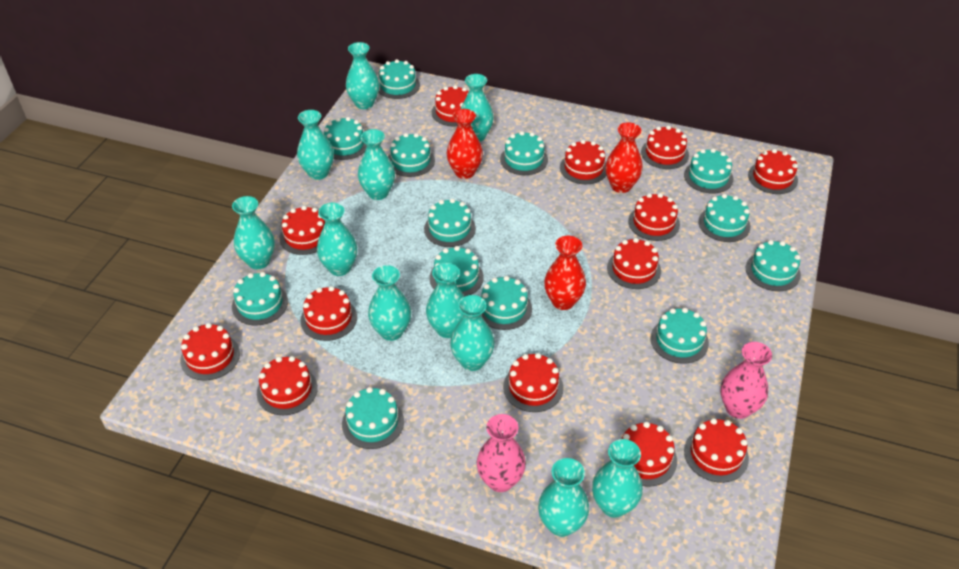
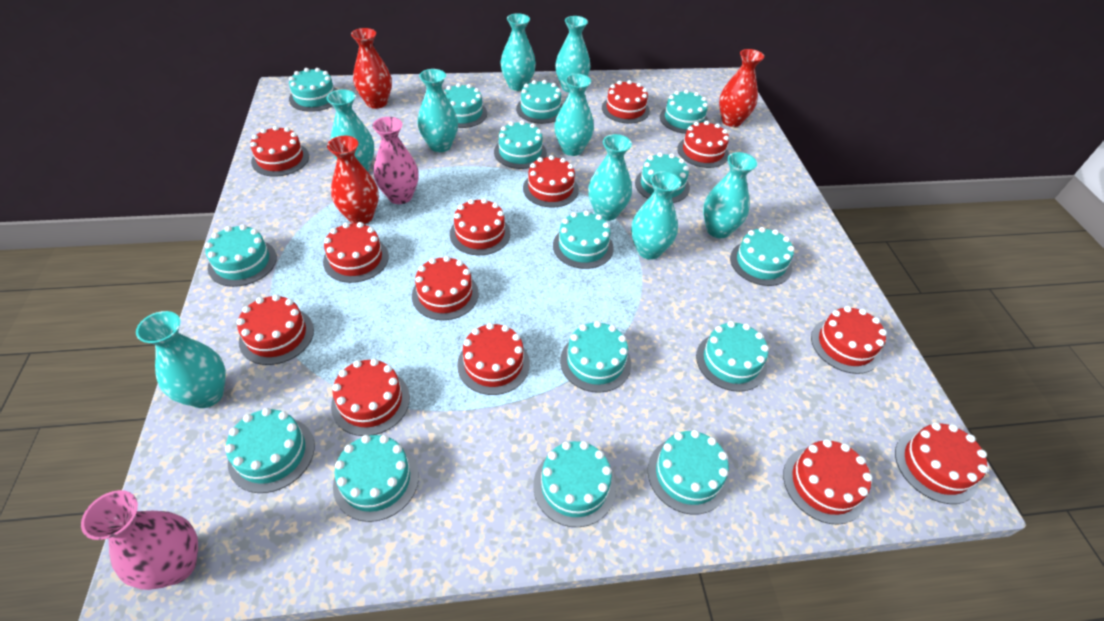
turquoise cake: 13 -> 15
turquoise vase: 11 -> 9

